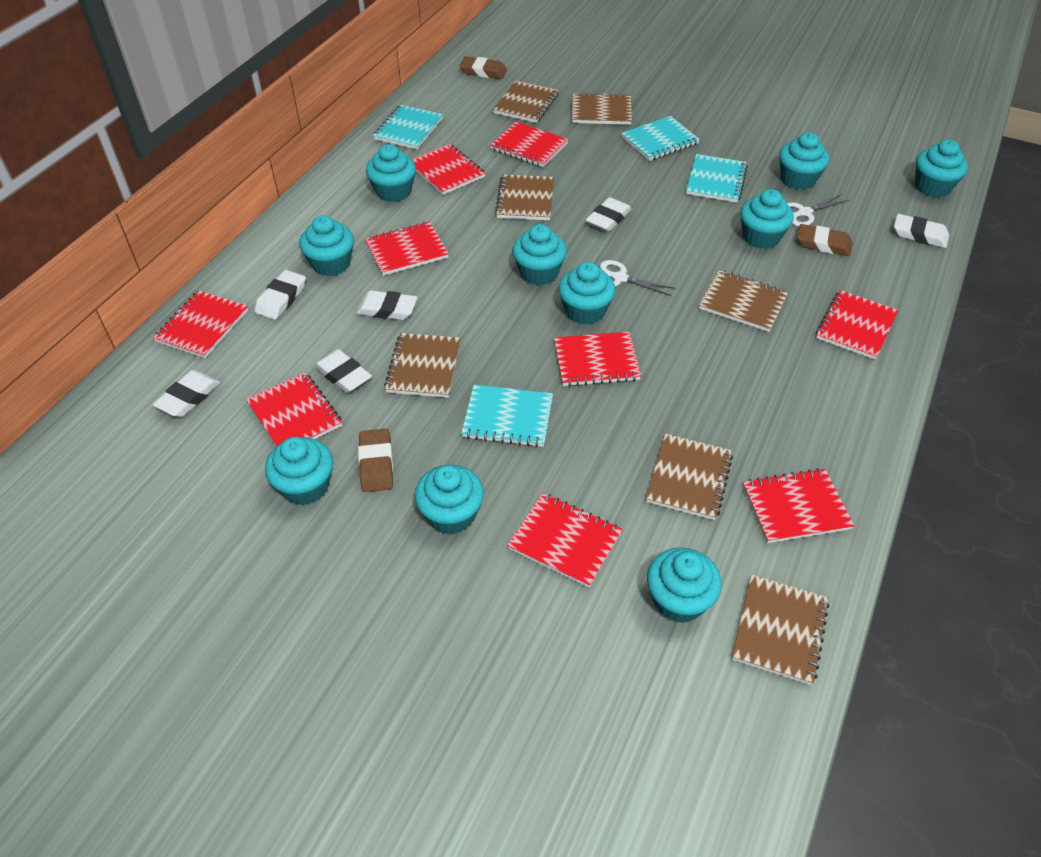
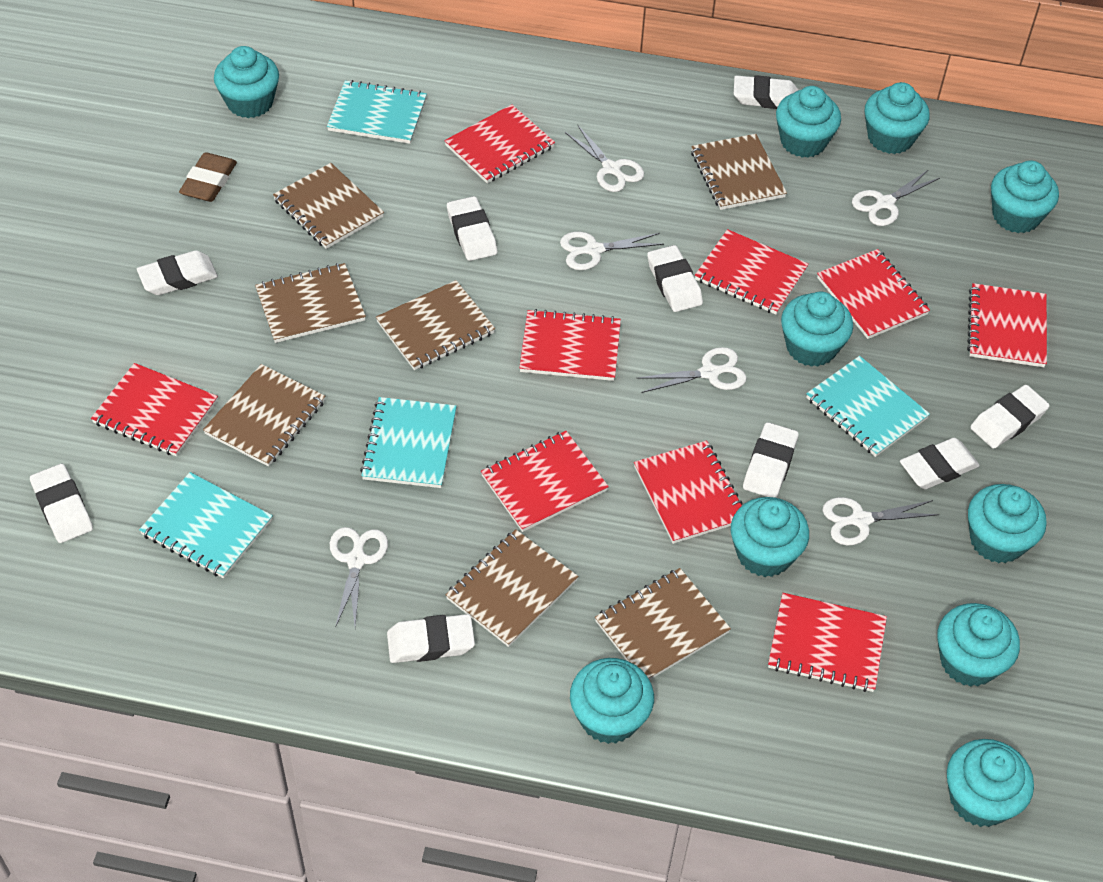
brown eraser: 3 -> 1
white eraser: 6 -> 9
white scissors: 2 -> 6

